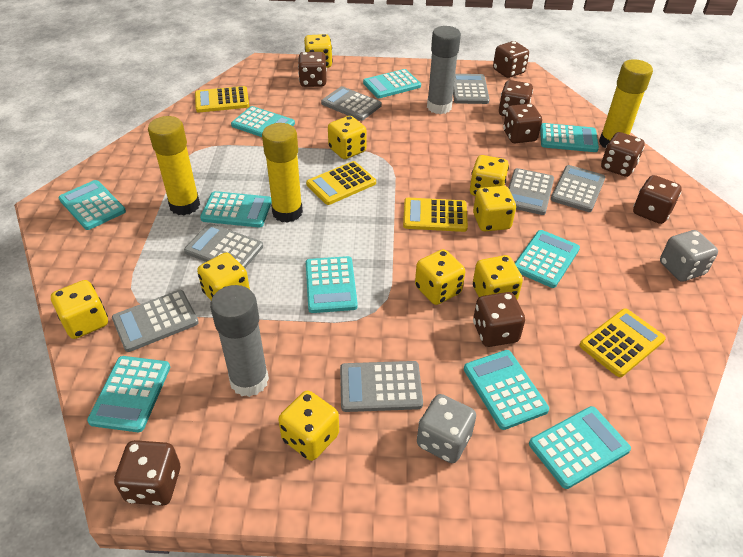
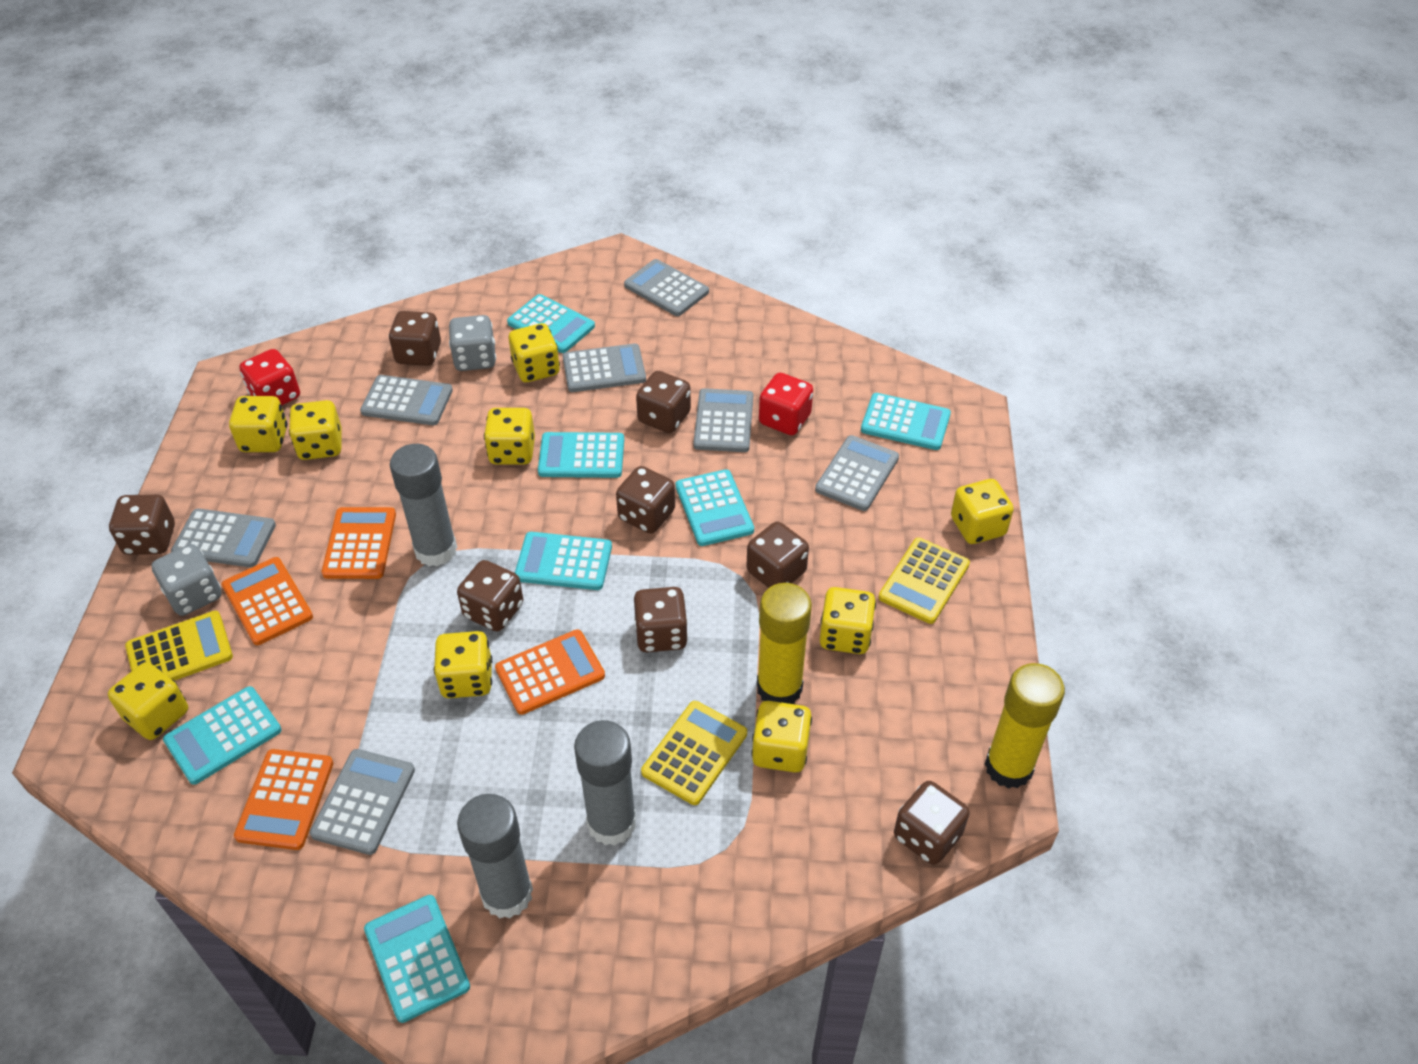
grey glue stick: 2 -> 3
orange calculator: 0 -> 4
red dice: 0 -> 2
turquoise calculator: 10 -> 7
yellow calculator: 4 -> 3
yellow glue stick: 3 -> 2

